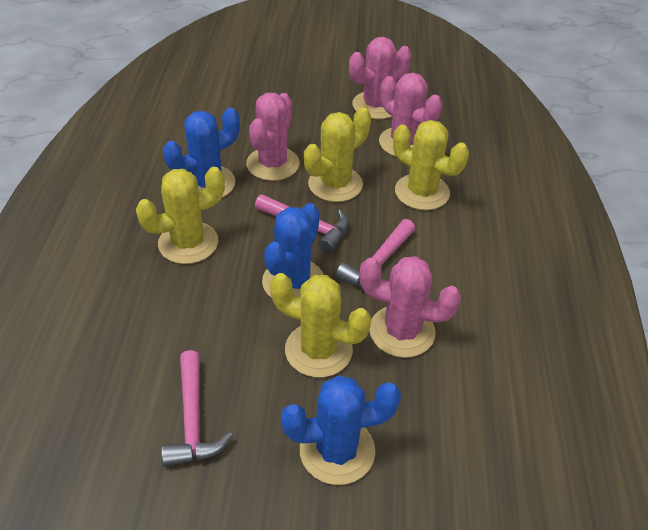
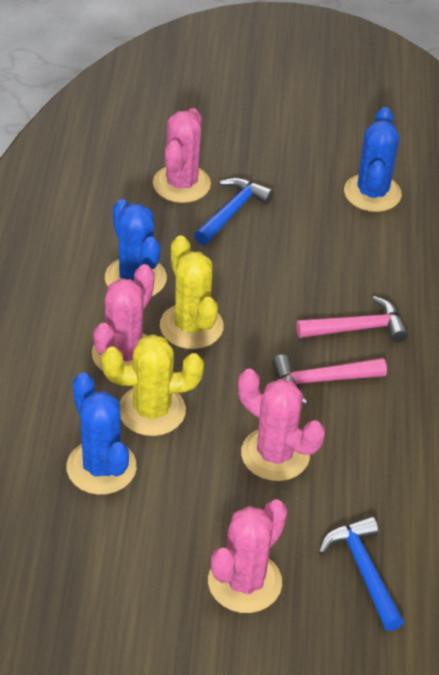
blue hammer: 0 -> 2
pink hammer: 3 -> 2
yellow cactus: 4 -> 2

